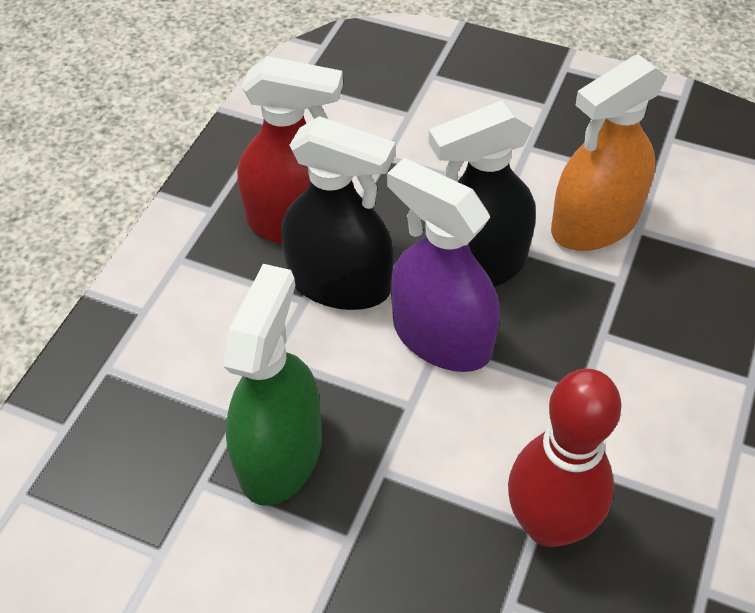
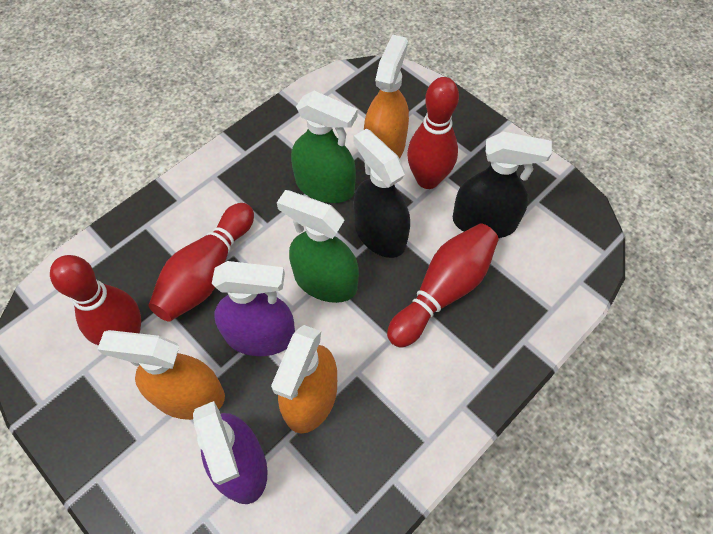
green spray bottle: 1 -> 2
orange spray bottle: 1 -> 3
purple spray bottle: 1 -> 2
red bowling pin: 1 -> 4
red spray bottle: 1 -> 0

